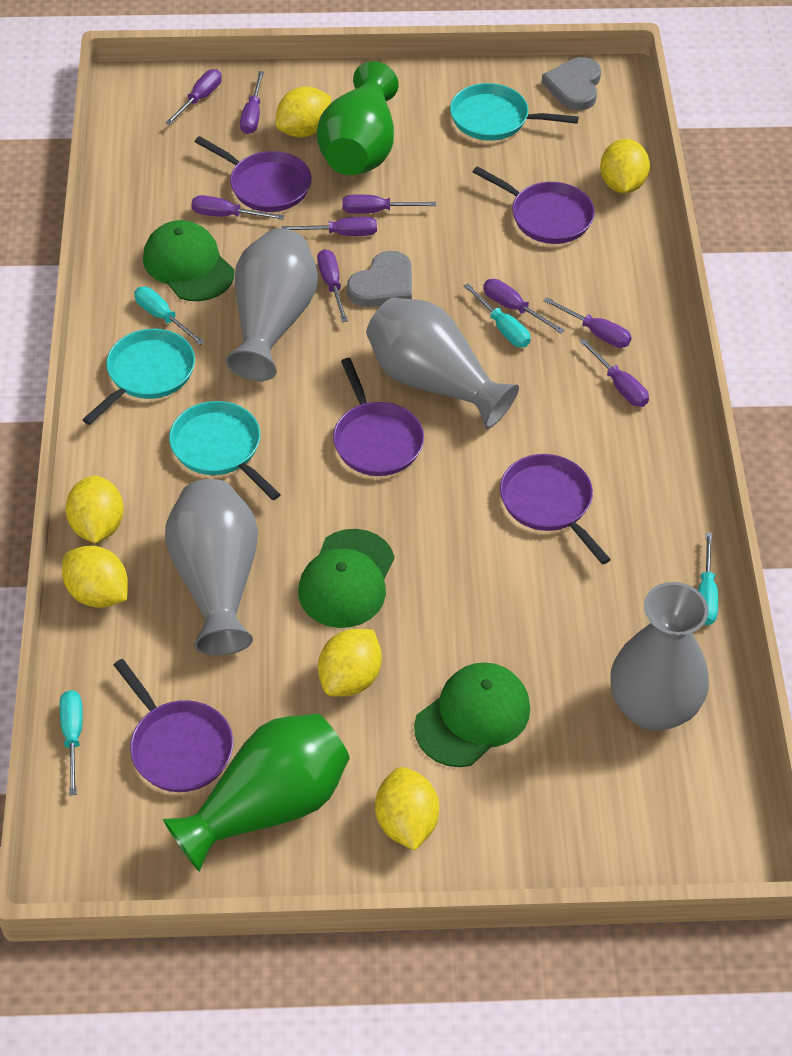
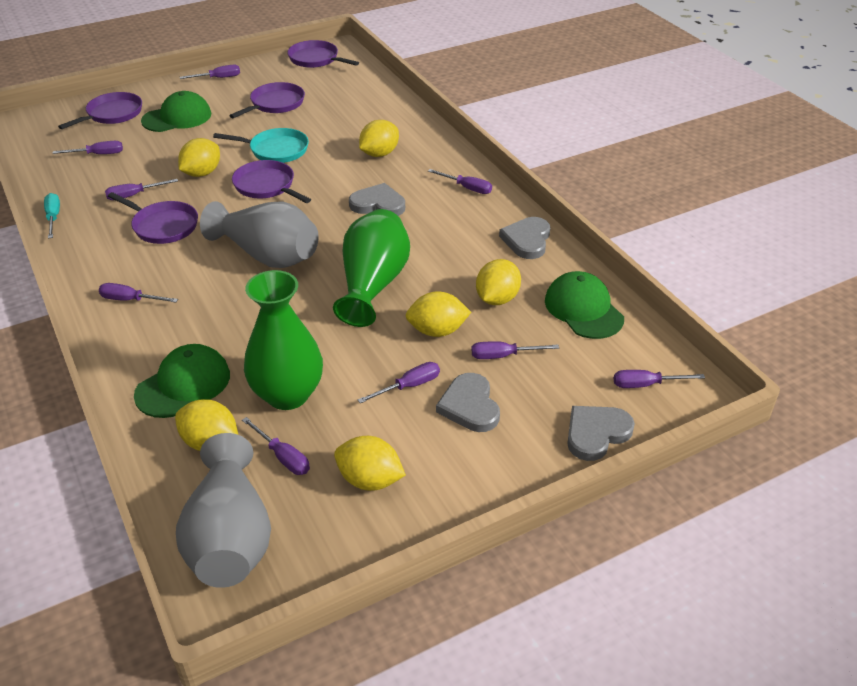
grey heart: 2 -> 4
grey vase: 4 -> 2
turquoise pan: 3 -> 1
turquoise screwdriver: 4 -> 1

